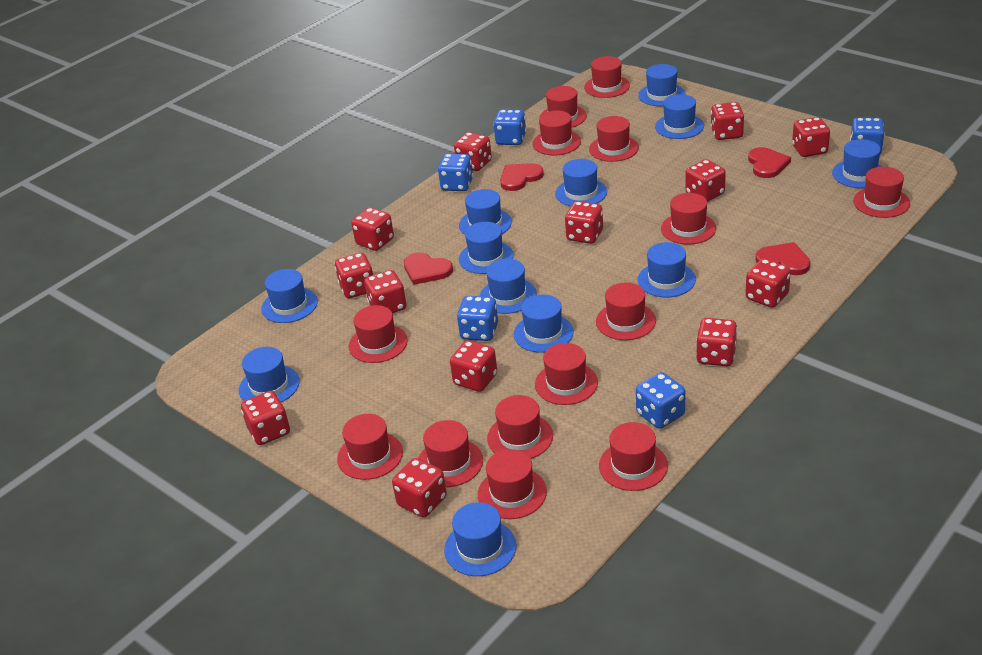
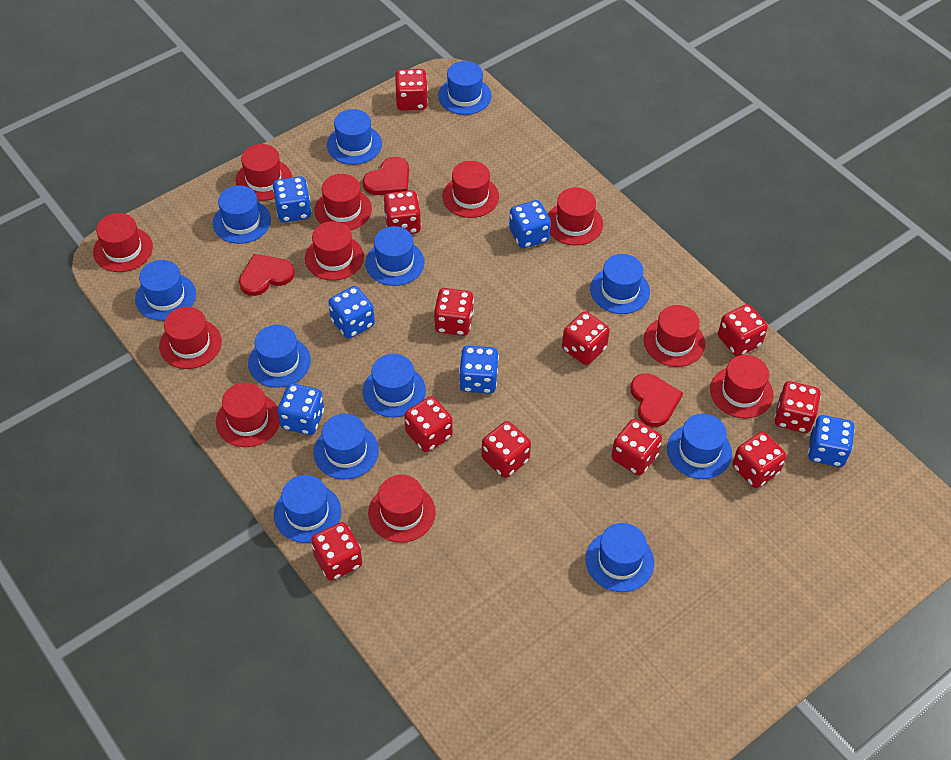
blue dice: 5 -> 6
red dice: 13 -> 11
red hat: 14 -> 11
red heart: 4 -> 3

